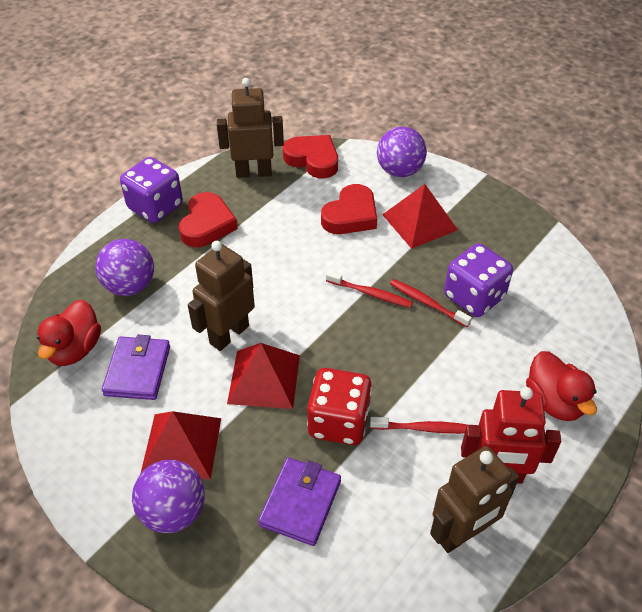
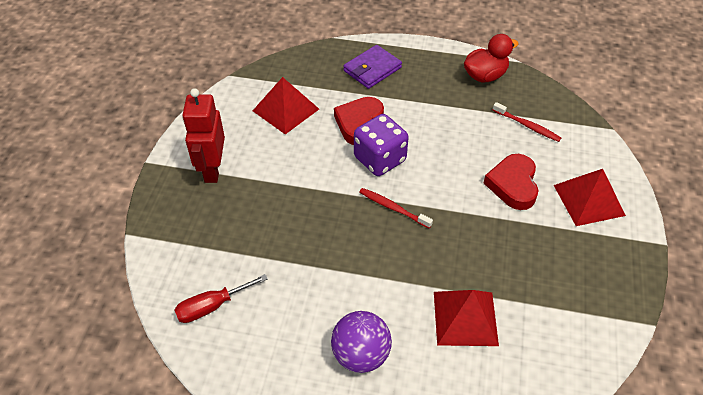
brown robot: 3 -> 0
purple ball: 3 -> 1
purple dice: 2 -> 1
purple wallet: 2 -> 1
red dice: 1 -> 0
red duck: 2 -> 1
red heart: 3 -> 2
red screwdriver: 0 -> 1
red toothbrush: 3 -> 2

